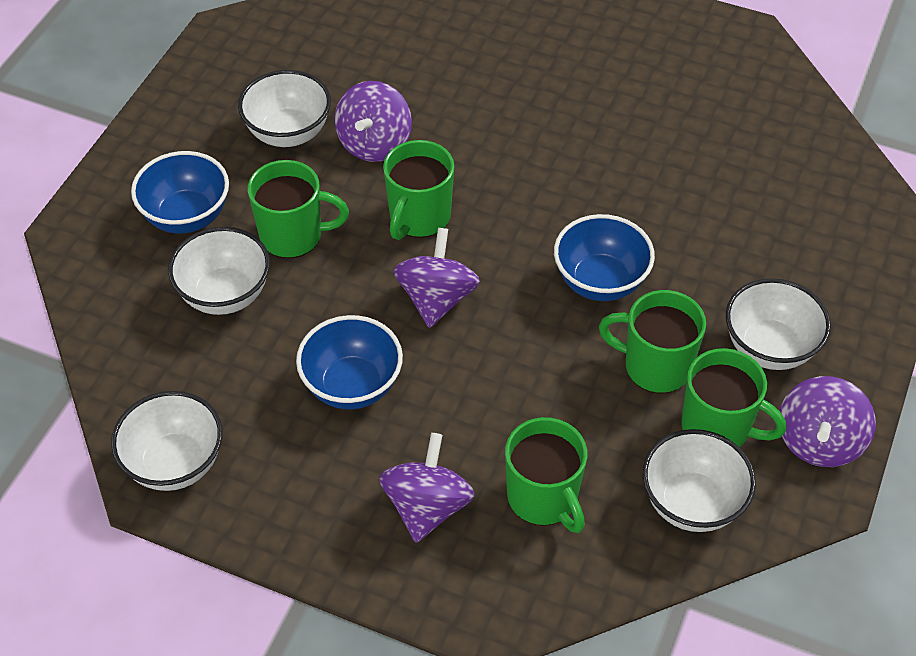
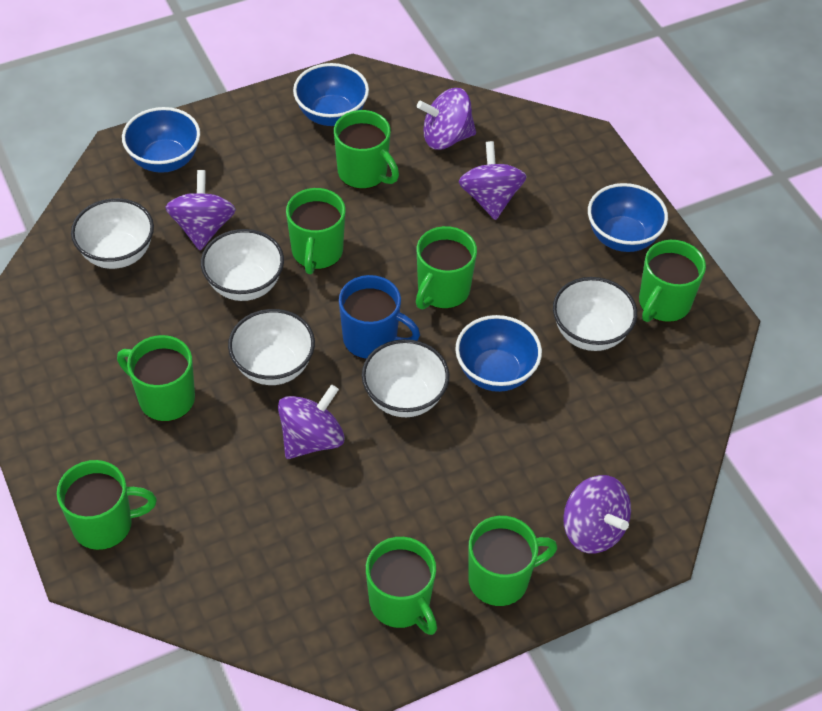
blue bowl: 3 -> 4
blue mug: 0 -> 1
green mug: 5 -> 8
purple spinning top: 4 -> 5

